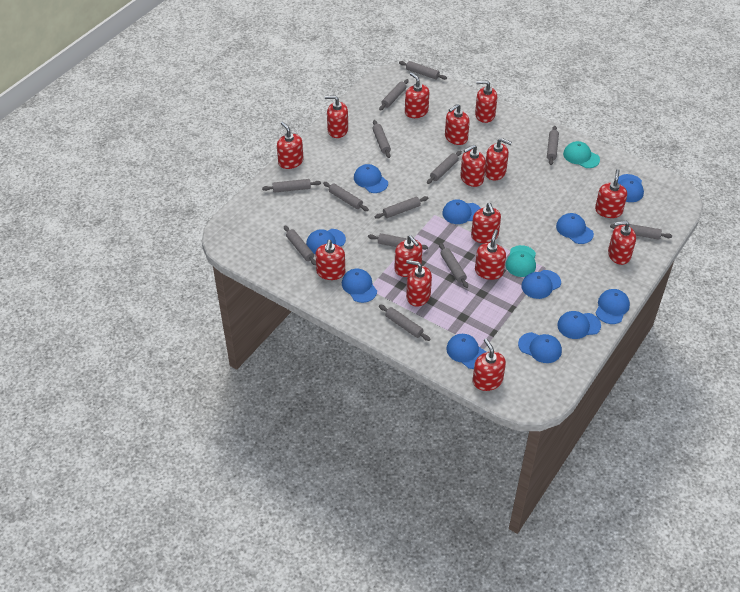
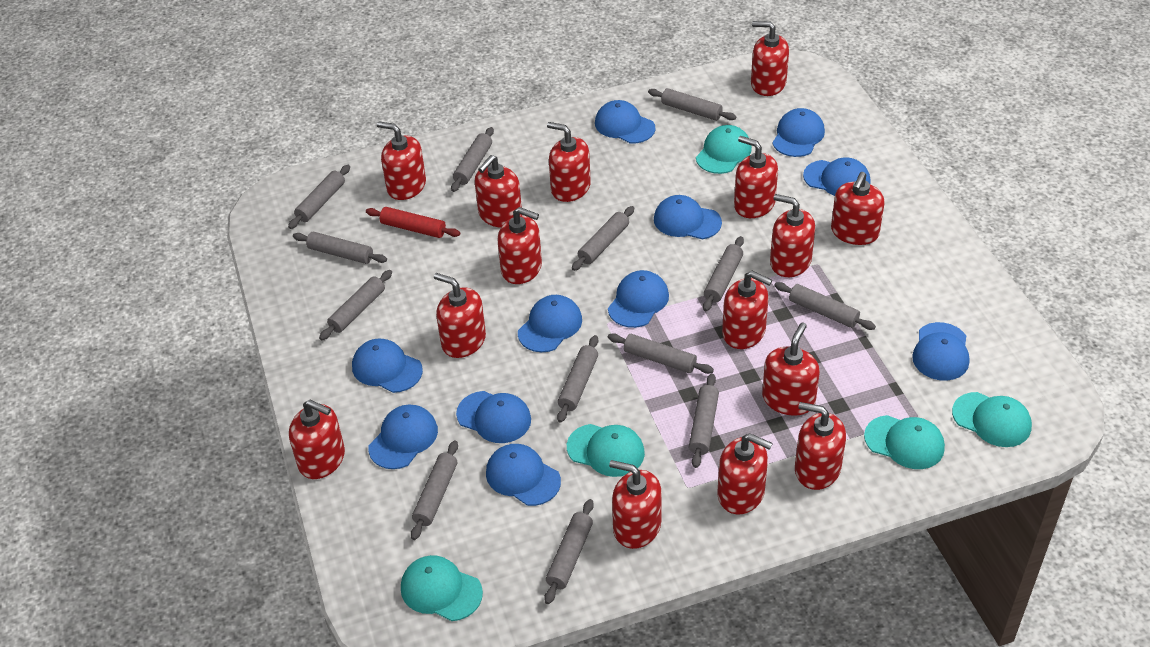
red rolling pin: 0 -> 1
turquoise cap: 2 -> 5

